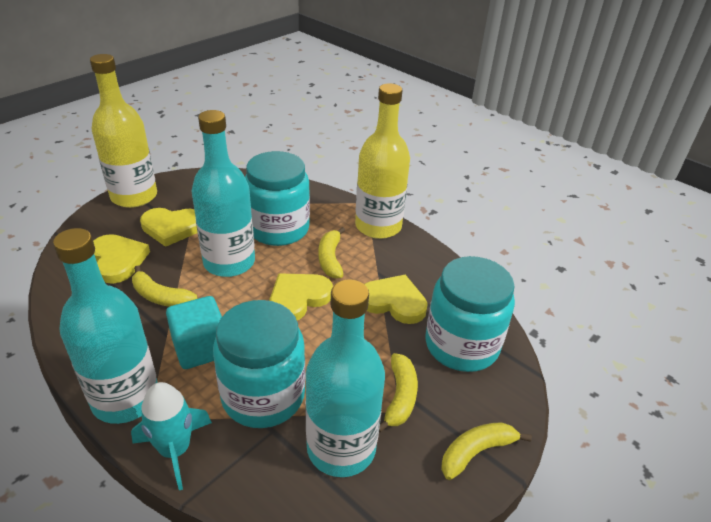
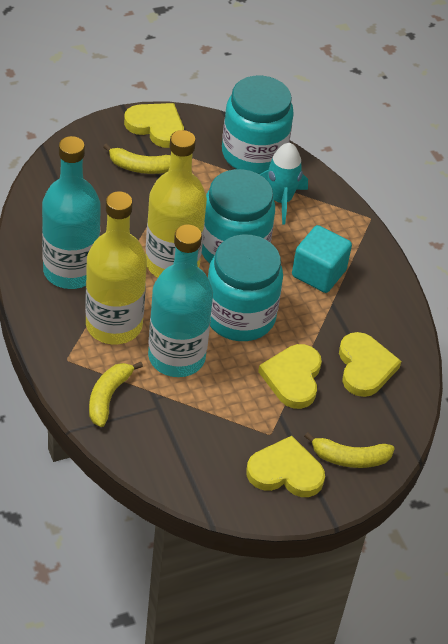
turquoise bottle: 3 -> 2
yellow banana: 4 -> 3

